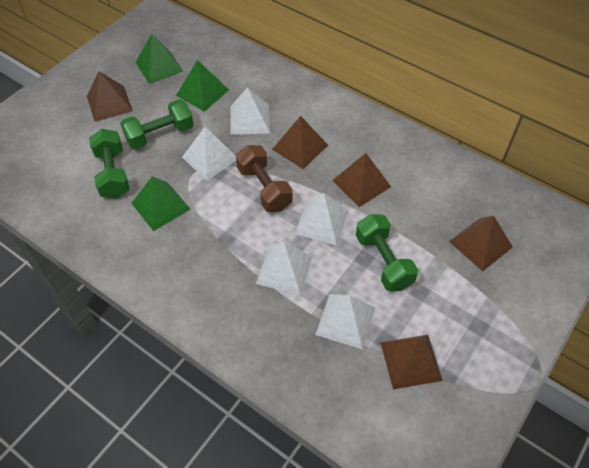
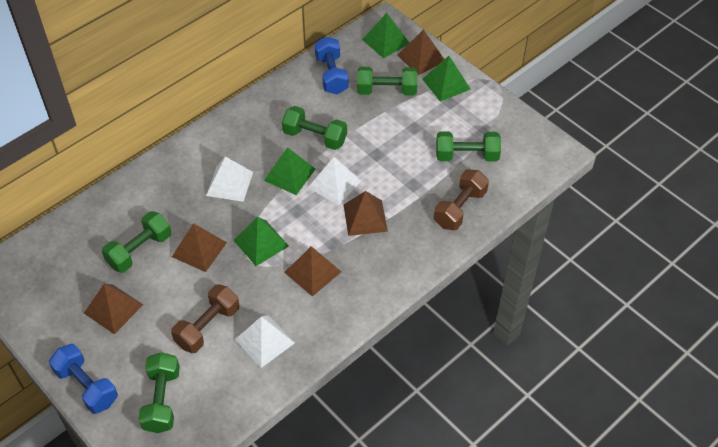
blue dumbbell: 0 -> 2
brown dumbbell: 1 -> 2
green dumbbell: 3 -> 5
green pyramid: 3 -> 4
white pyramid: 5 -> 3

